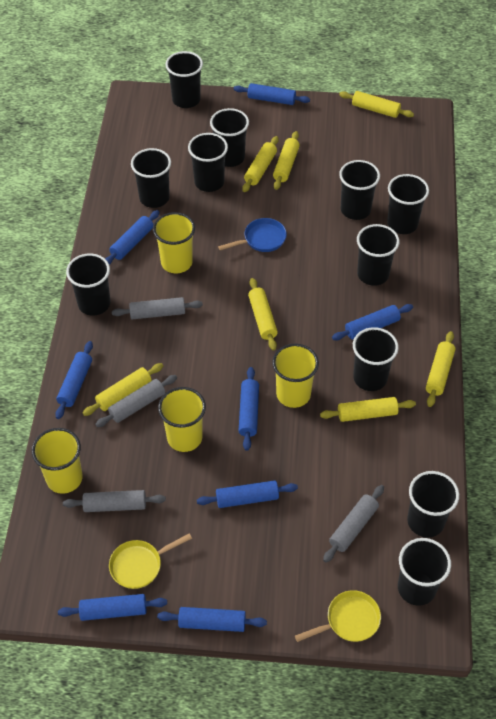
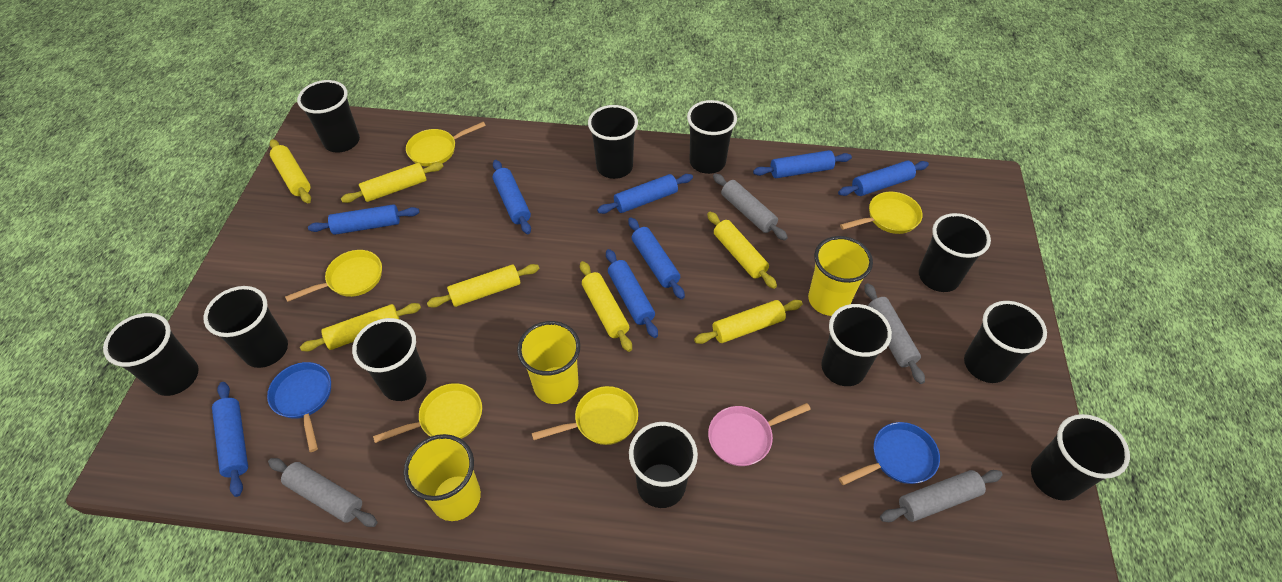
blue pan: 1 -> 2
pink pan: 0 -> 1
yellow cup: 4 -> 3
yellow pan: 2 -> 5

